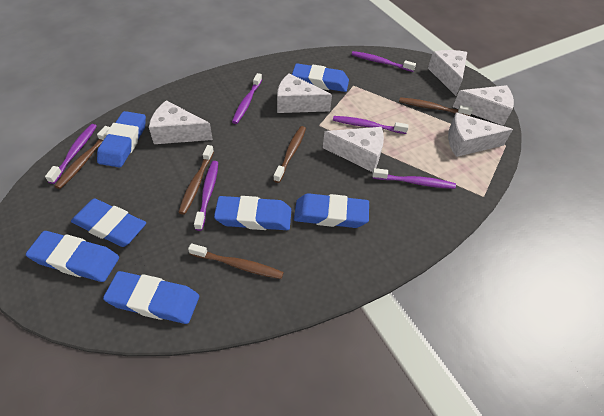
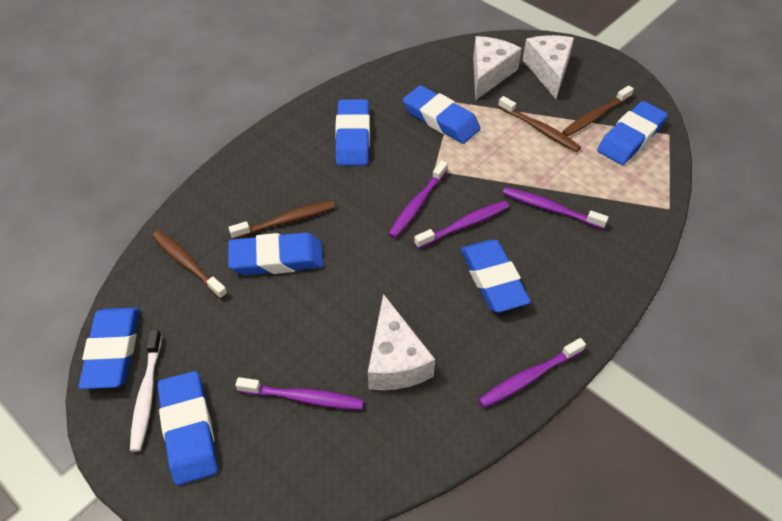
brown toothbrush: 5 -> 4
purple toothbrush: 6 -> 5
white cheese: 6 -> 3
white toothbrush: 0 -> 1

